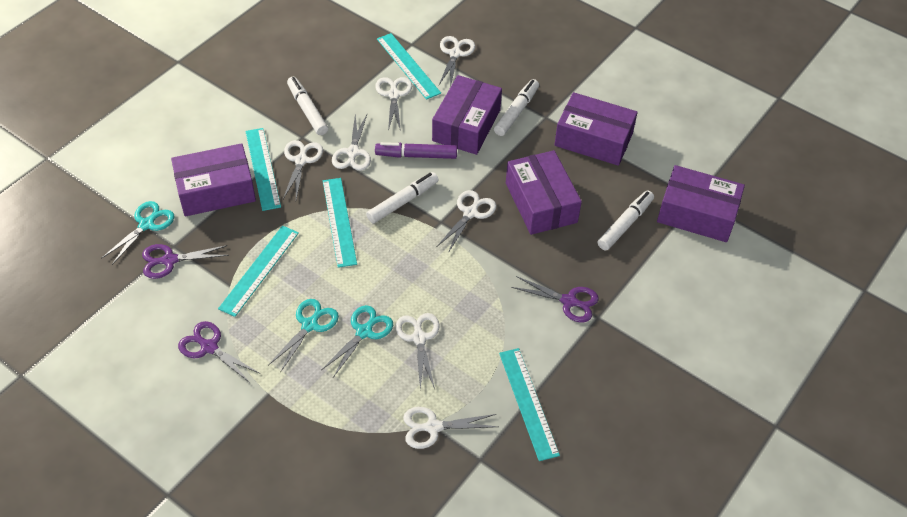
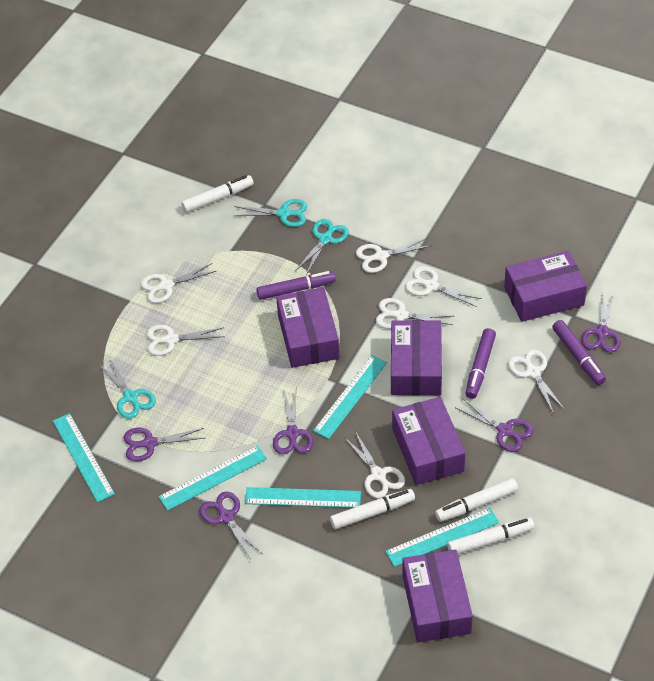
purple marker: 1 -> 3
purple scissors: 3 -> 5

